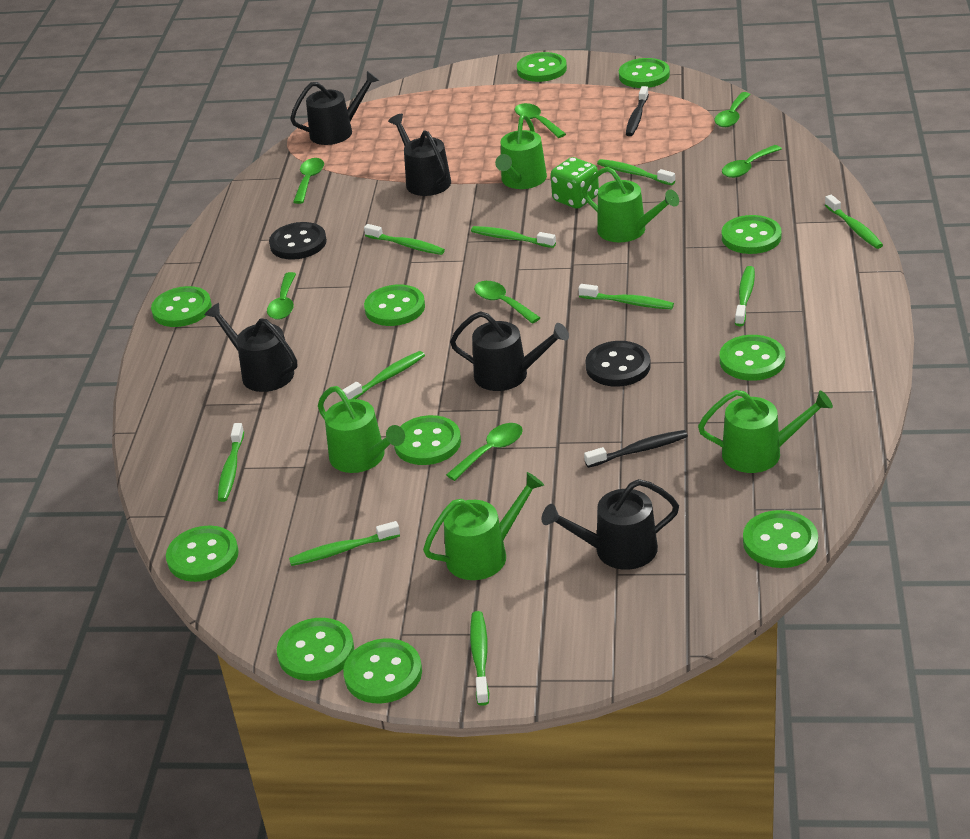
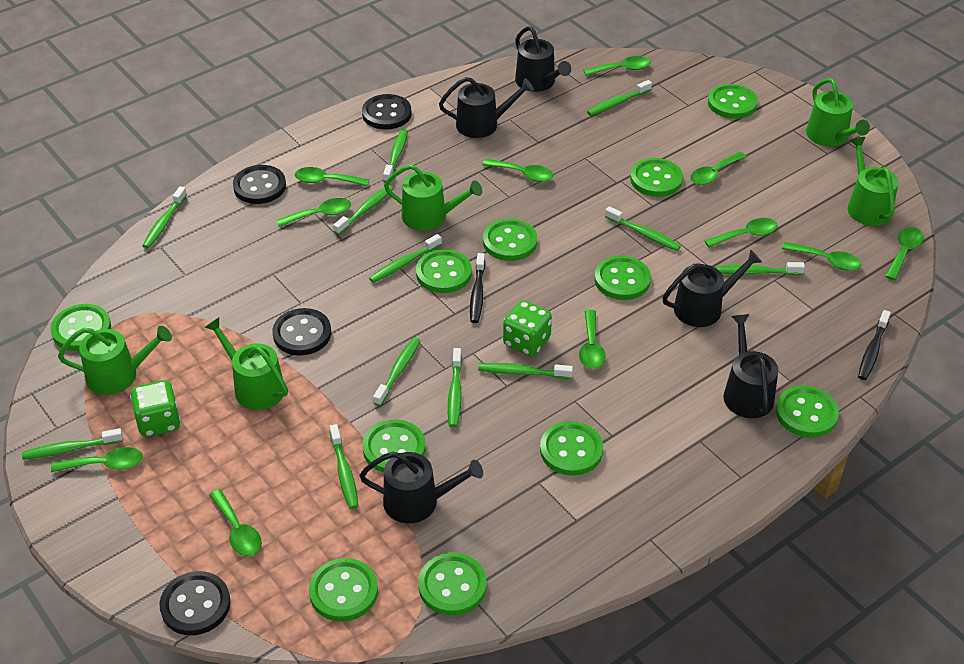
black button: 2 -> 4
green dice: 1 -> 2
green spoon: 7 -> 11
green toothbrush: 10 -> 12

